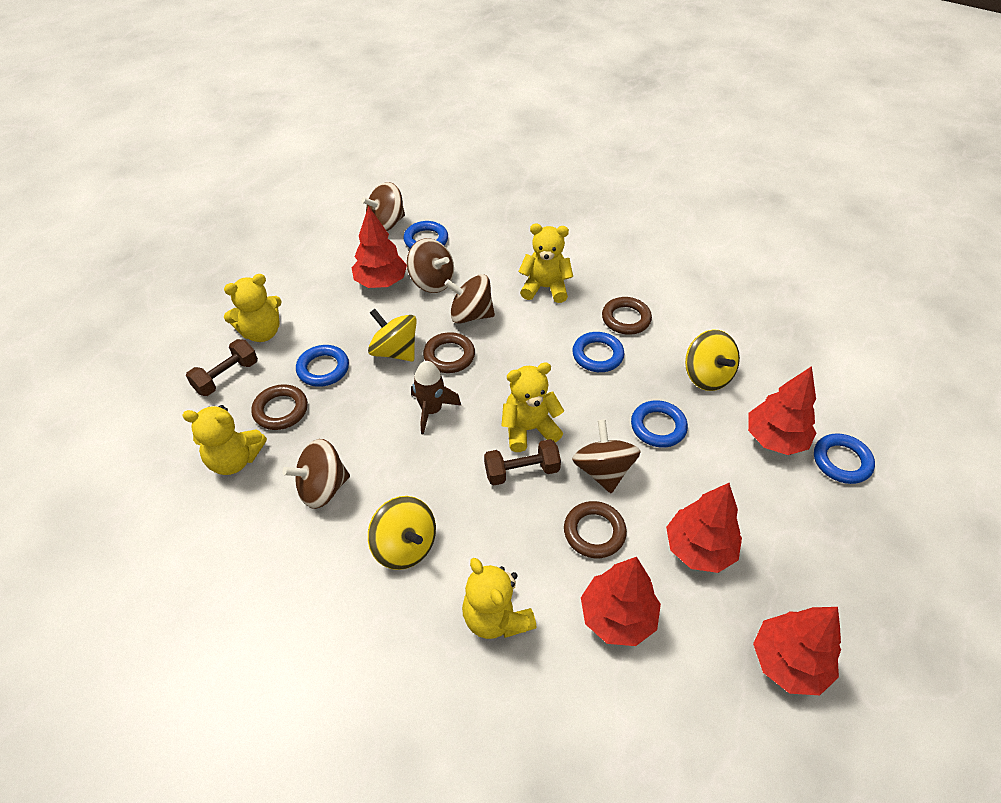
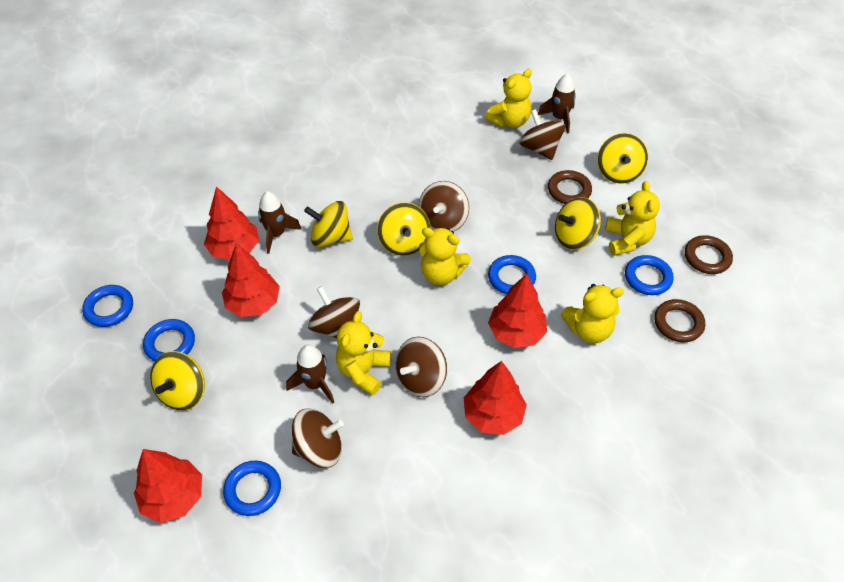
brown dumbbell: 2 -> 0
brown ring: 4 -> 3
brown rocket: 1 -> 3
yellow spinning top: 3 -> 5

